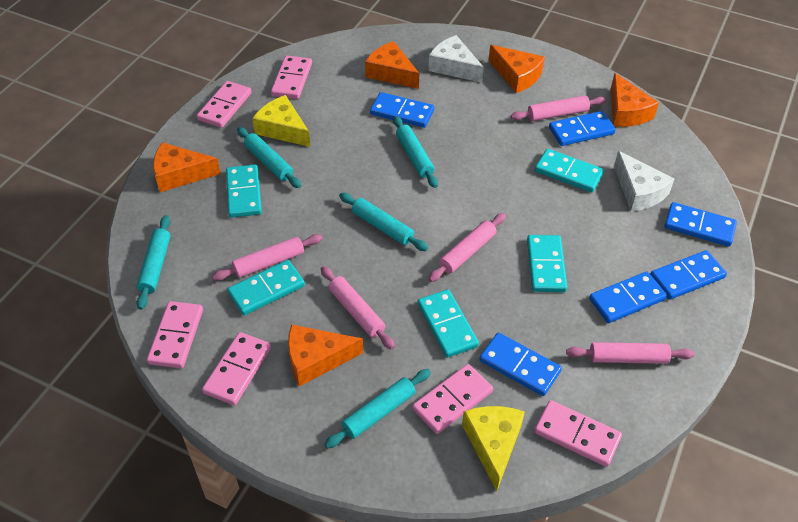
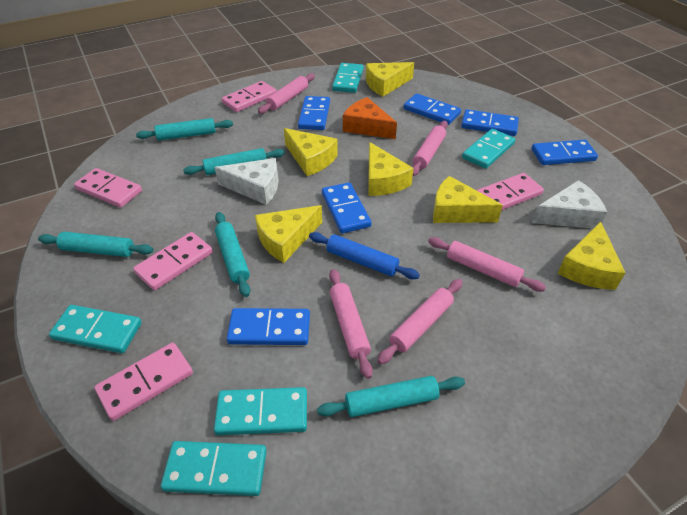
blue rolling pin: 0 -> 1
orange cheese: 5 -> 1
pink domino: 6 -> 5
yellow cheese: 2 -> 6

